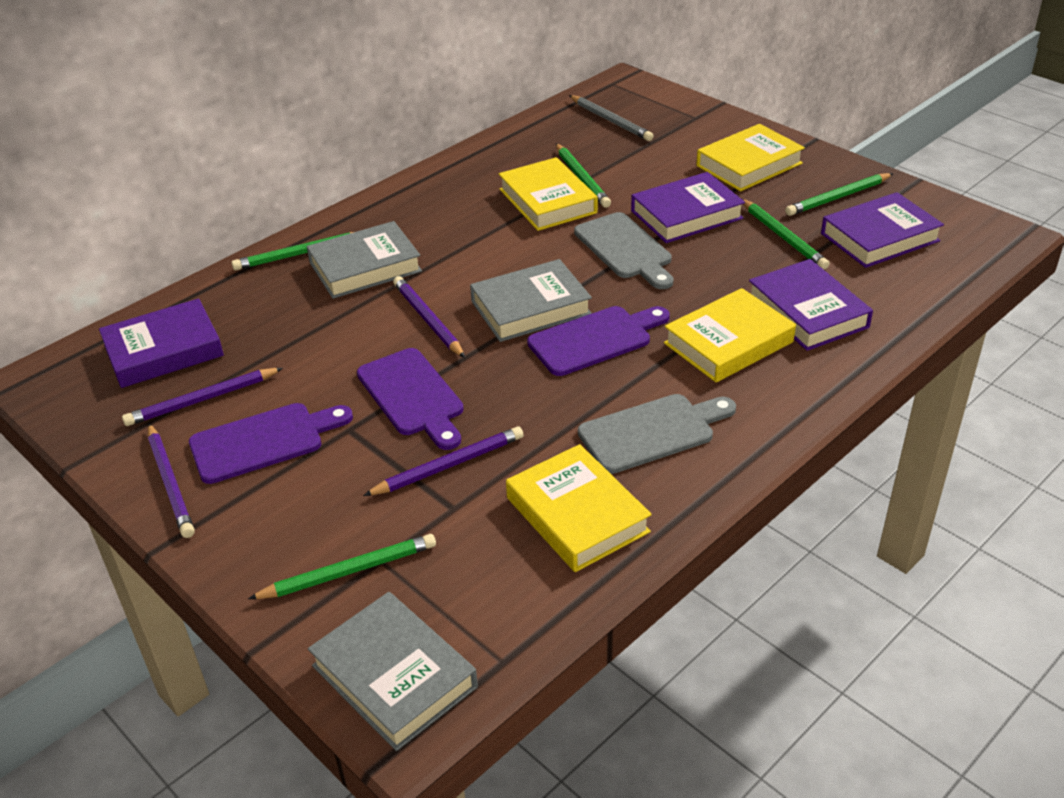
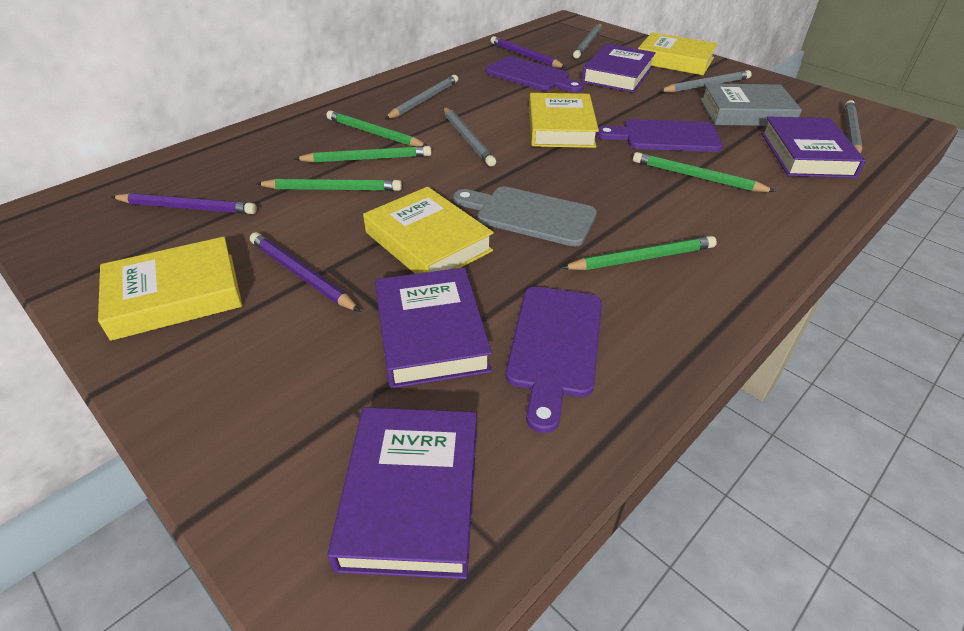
grey book: 3 -> 1
grey cutting board: 2 -> 1
grey pencil: 1 -> 5
purple pencil: 4 -> 3

